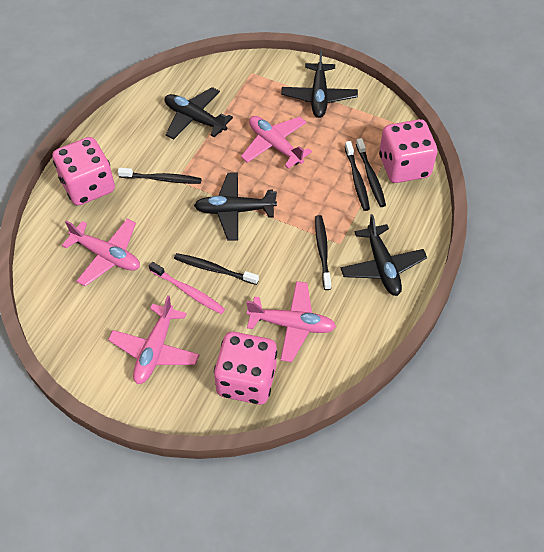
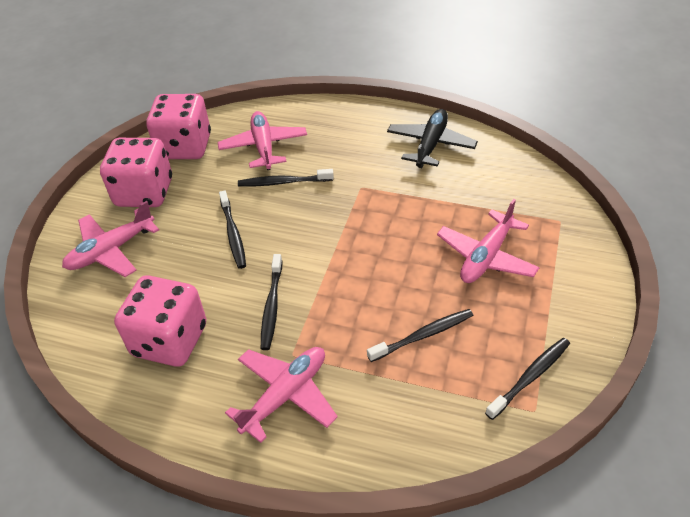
black plane: 4 -> 1
pink toothbrush: 1 -> 0

